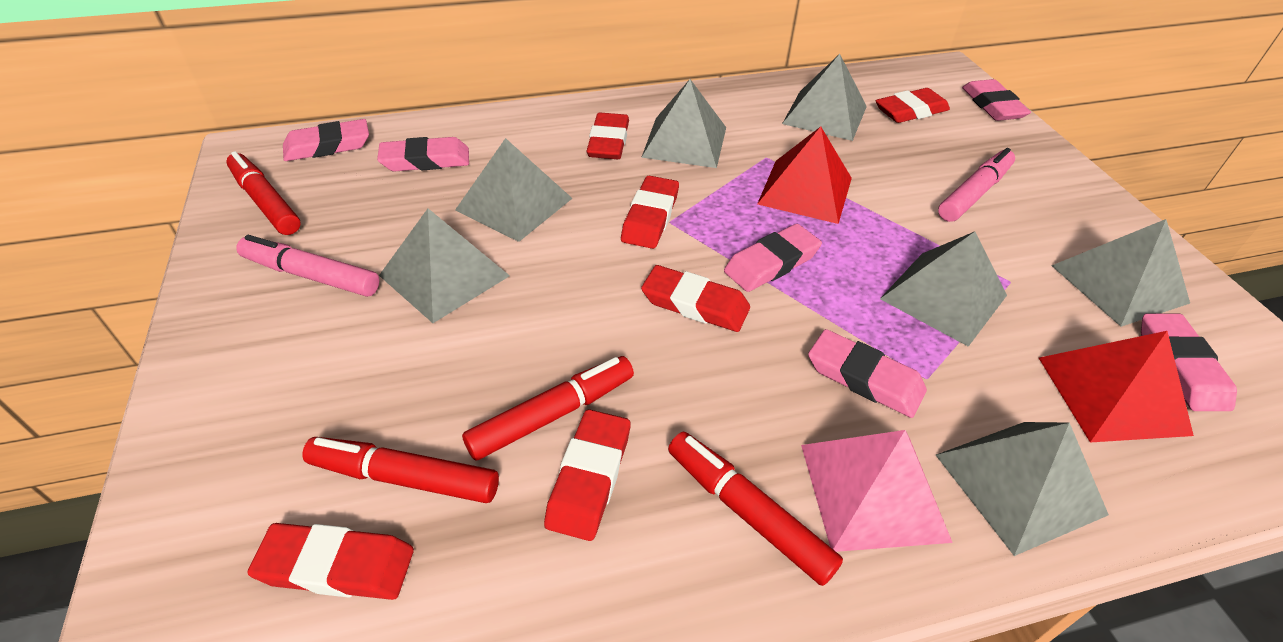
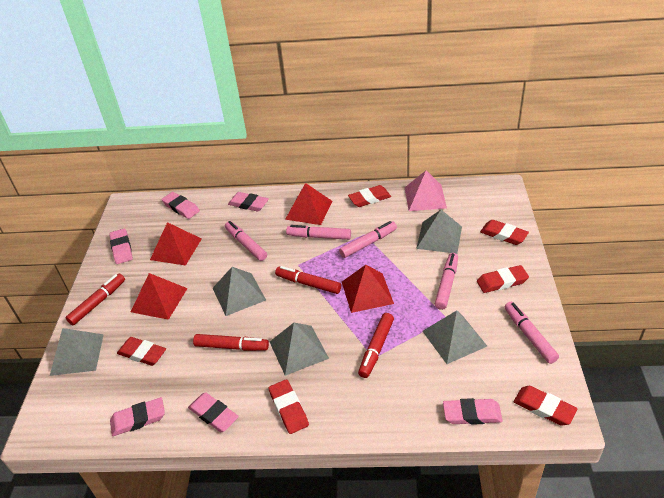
grey pyramid: 7 -> 5
pink marker: 2 -> 5
red pyramid: 2 -> 4

